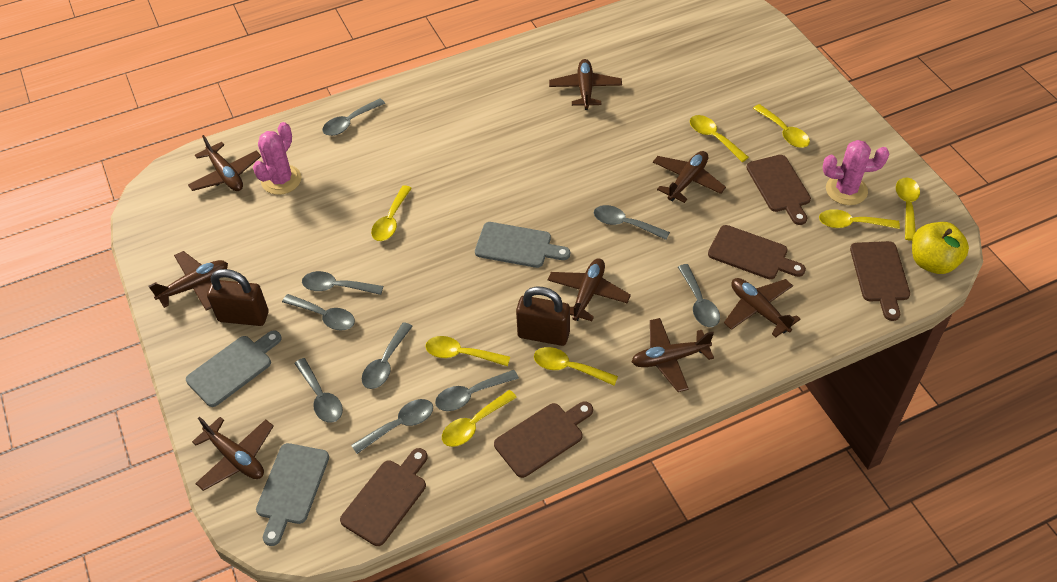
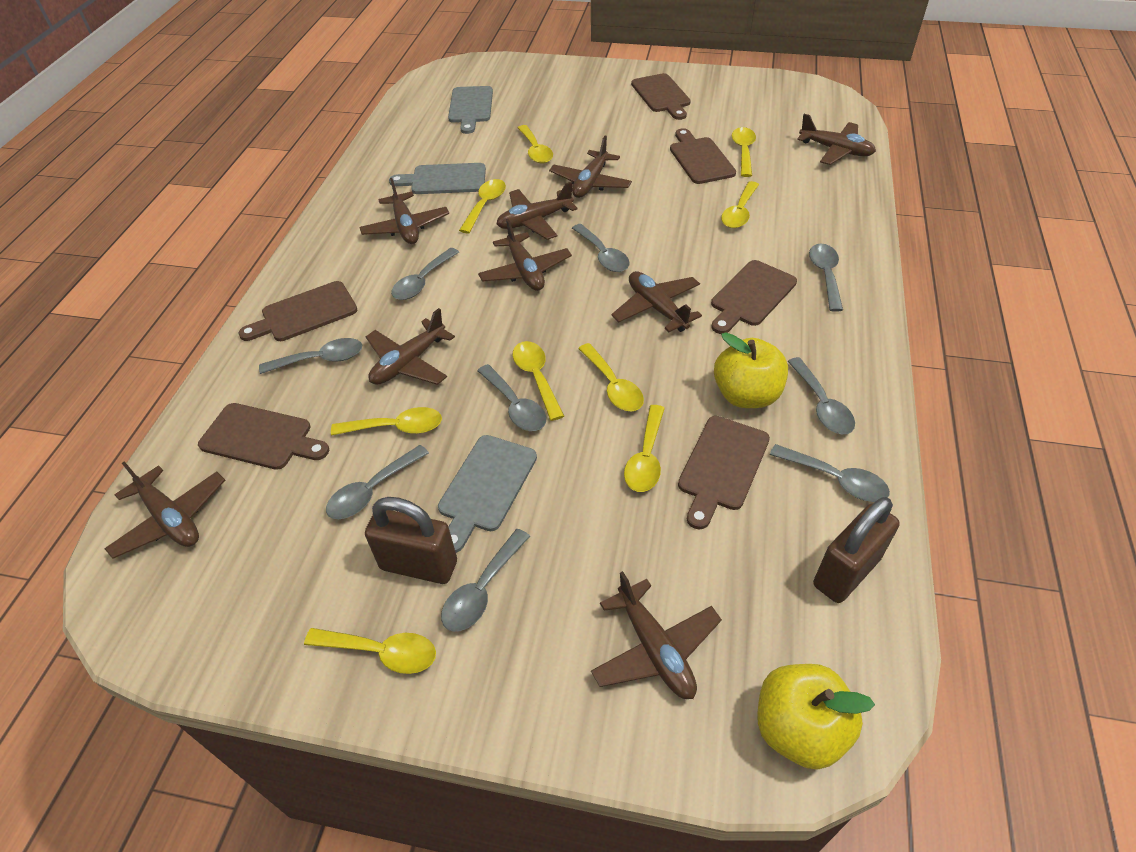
brown cutting board: 5 -> 6
brown plane: 8 -> 9
pink cactus: 2 -> 0
yellow apple: 1 -> 2
yellow spoon: 8 -> 9

